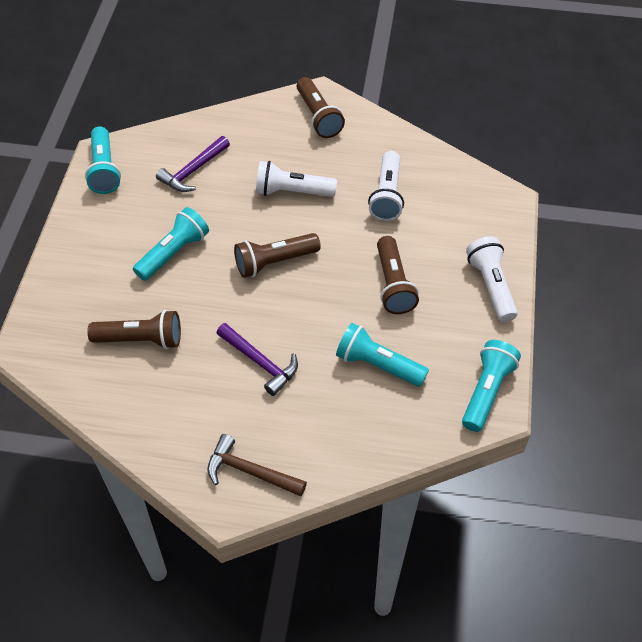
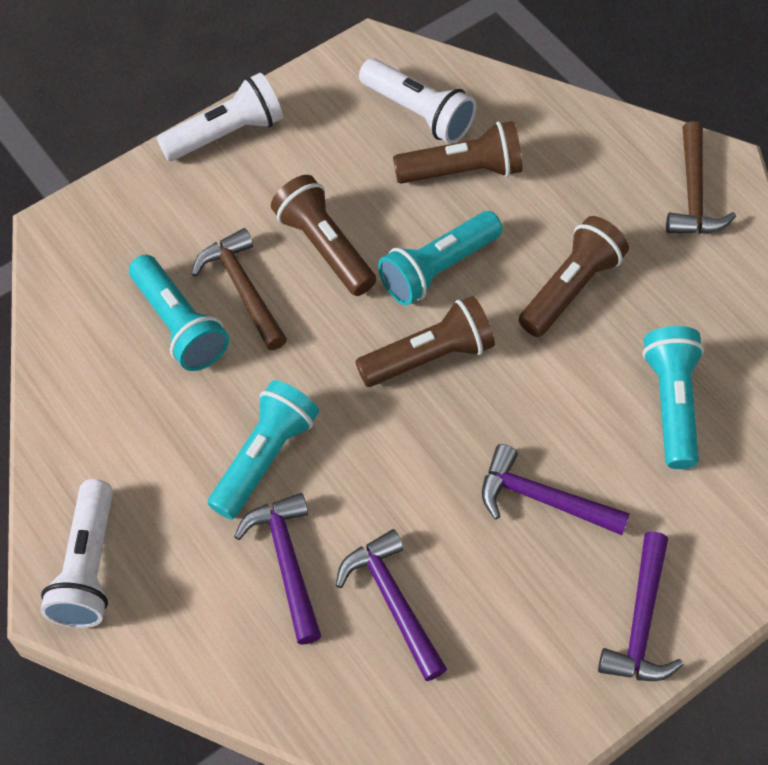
brown hammer: 1 -> 2
purple hammer: 2 -> 4

